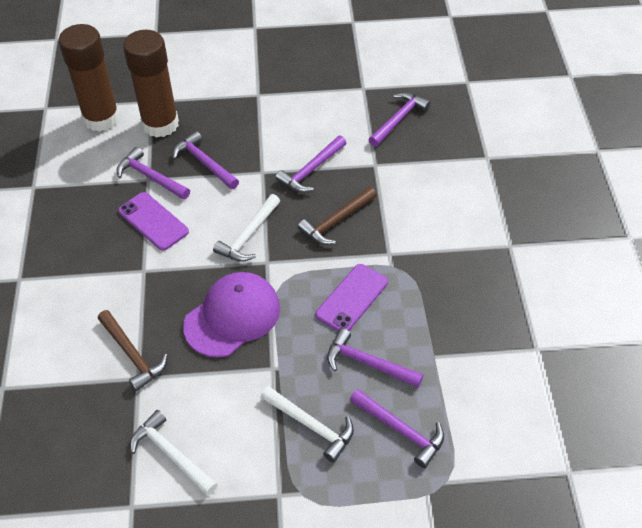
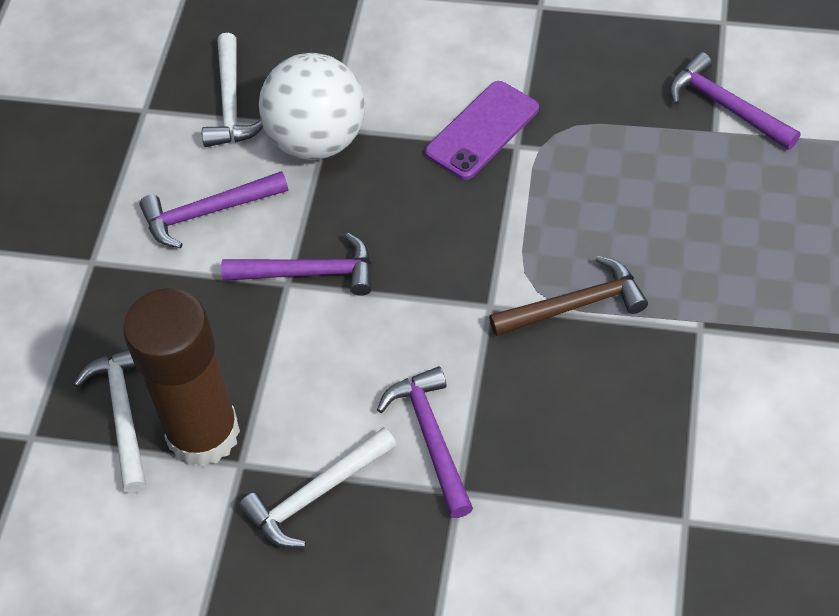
brown glue stick: 2 -> 1
brown hammer: 2 -> 1
purple cap: 1 -> 0
purple hammer: 6 -> 4
purple phone: 2 -> 1
white ball: 0 -> 1

